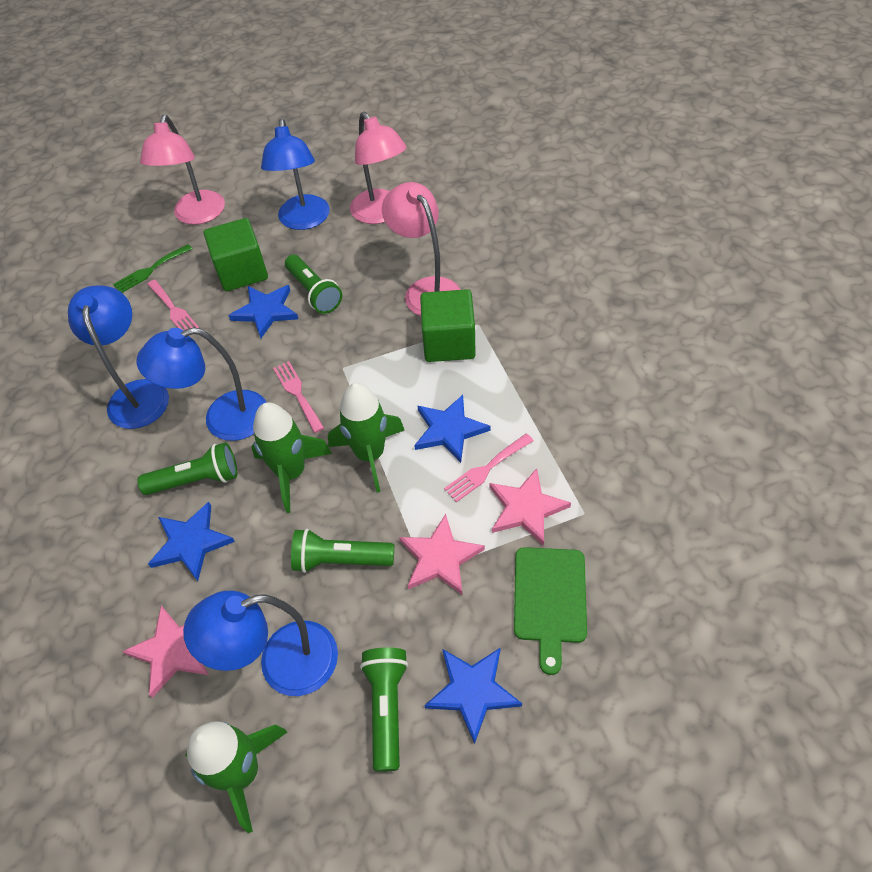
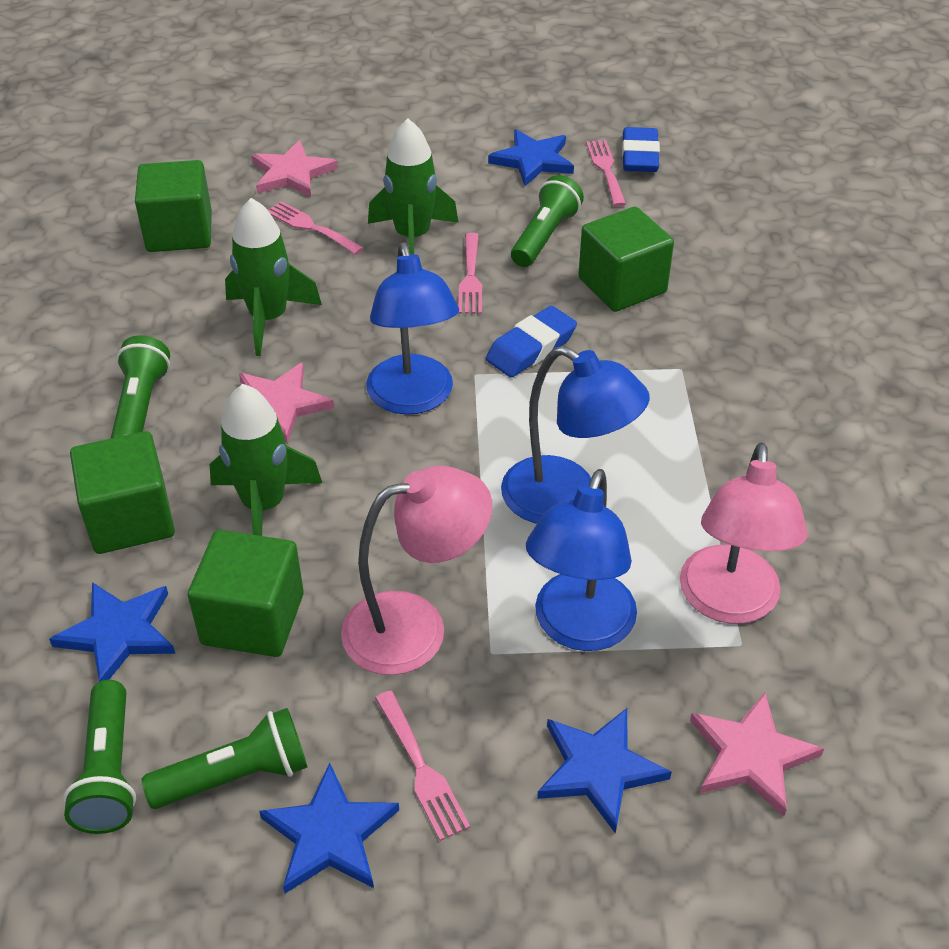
blue eraser: 0 -> 2
blue lamp: 4 -> 3
green cube: 2 -> 4
green cutting board: 1 -> 0
green fork: 1 -> 0
pink fork: 3 -> 4
pink lamp: 3 -> 2

